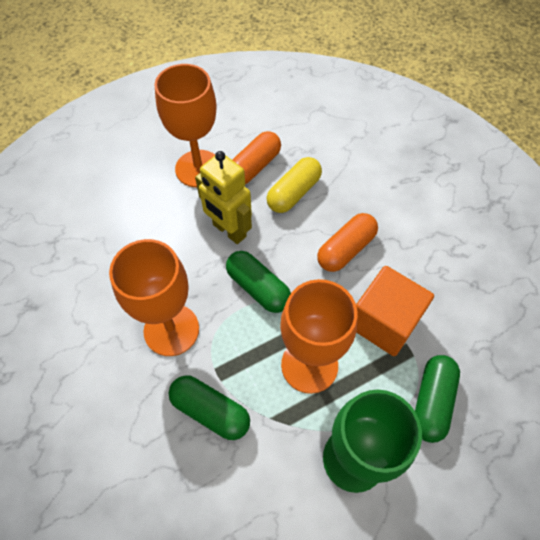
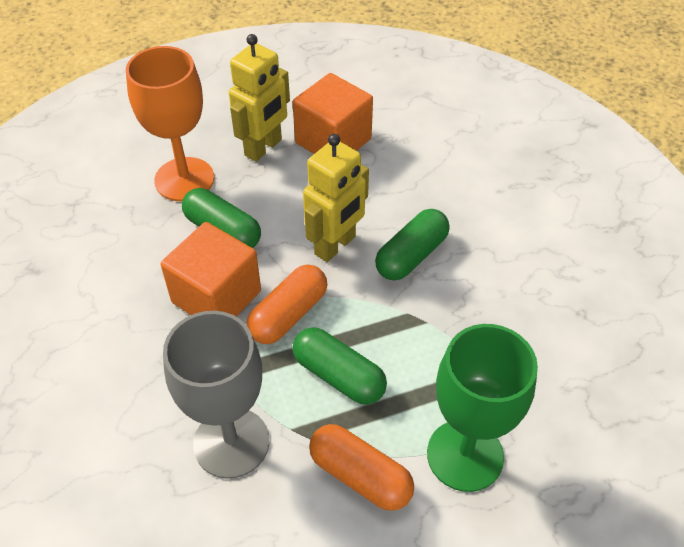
grey goblet: 0 -> 1
orange cube: 1 -> 2
orange goblet: 3 -> 1
yellow capsule: 1 -> 0
yellow robot: 1 -> 2

